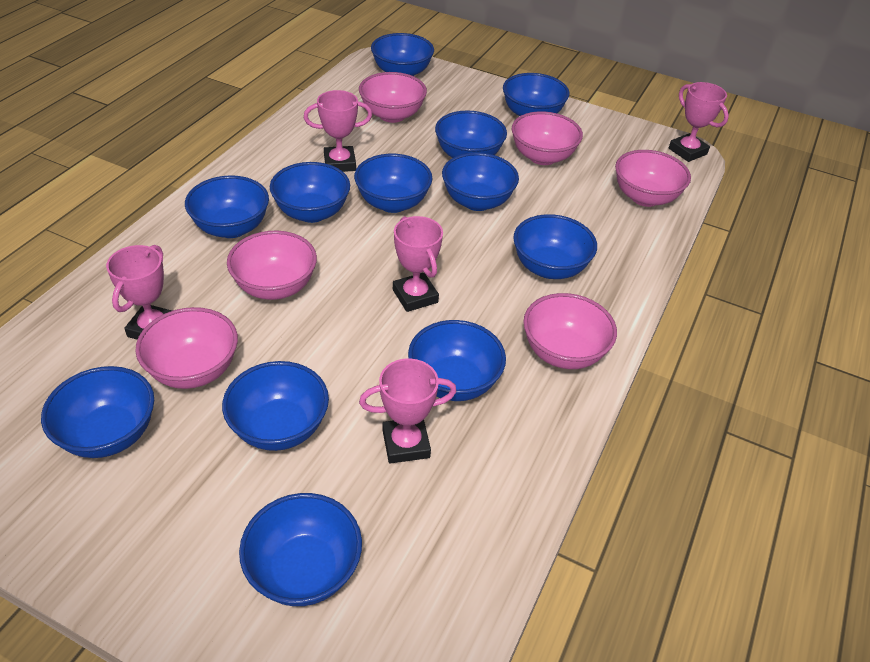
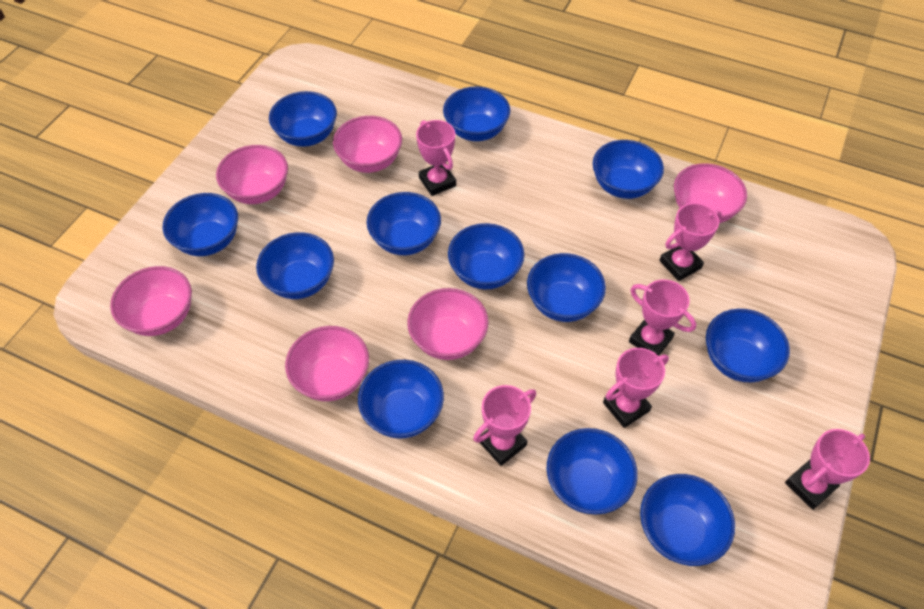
pink trophy: 5 -> 6

